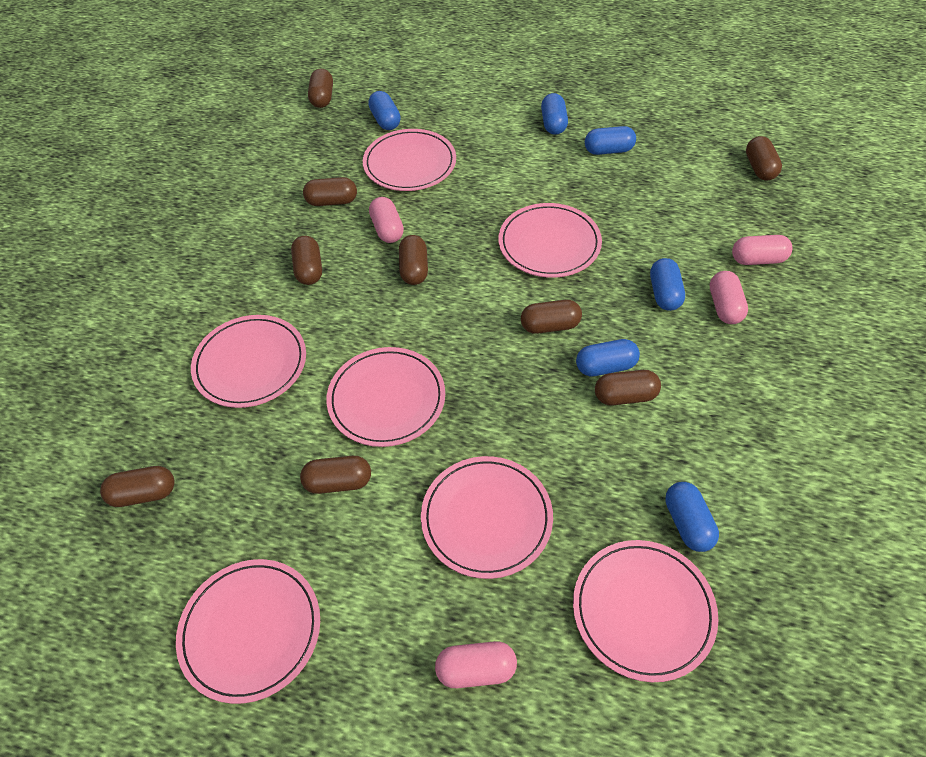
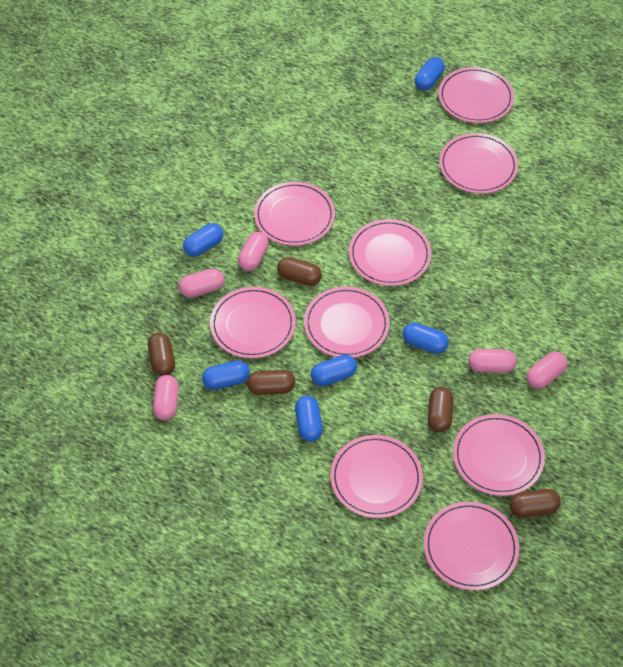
brown capsule: 9 -> 5
pink capsule: 4 -> 5
pink plate: 7 -> 9

